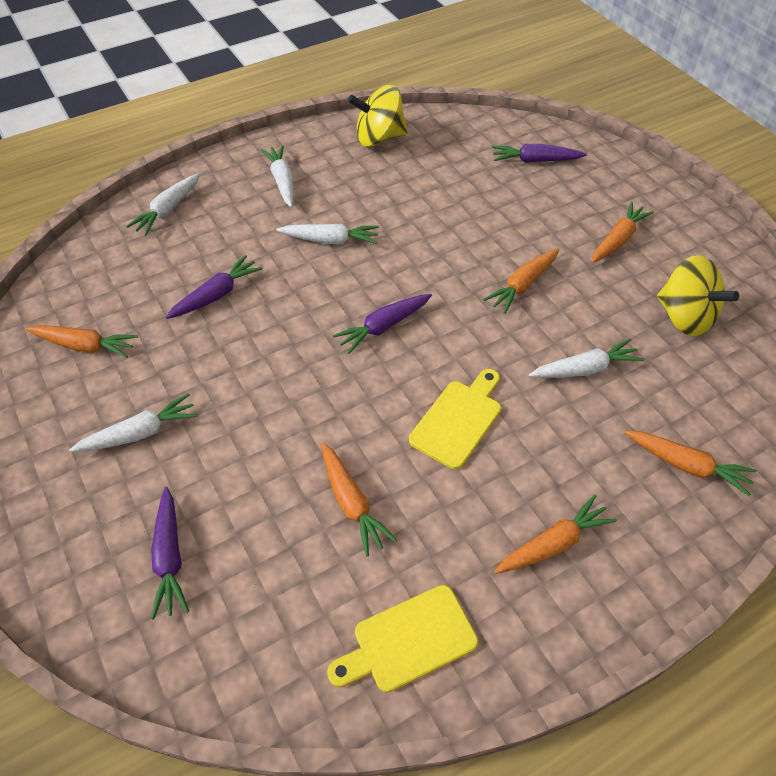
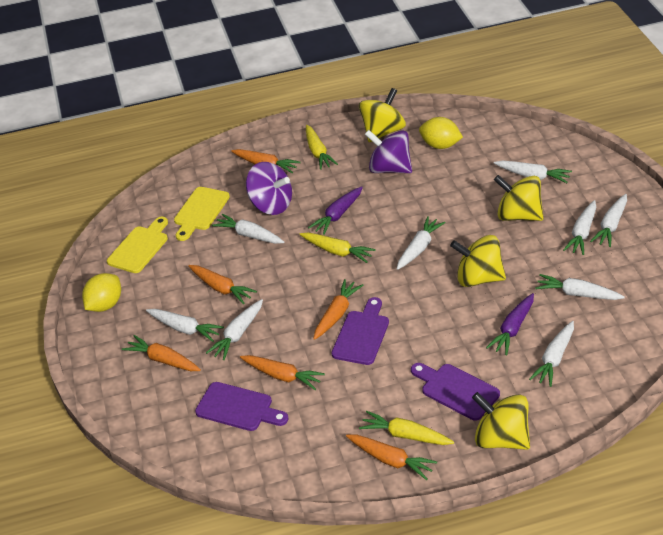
purple carrot: 4 -> 2
purple cutting board: 0 -> 3
purple spinning top: 0 -> 2
white carrot: 5 -> 9
yellow carrot: 0 -> 3
yellow lemon: 0 -> 2
yellow spinning top: 2 -> 4

